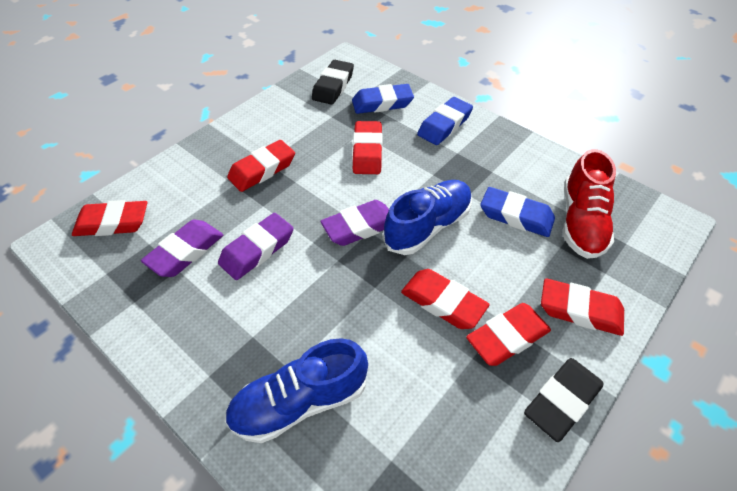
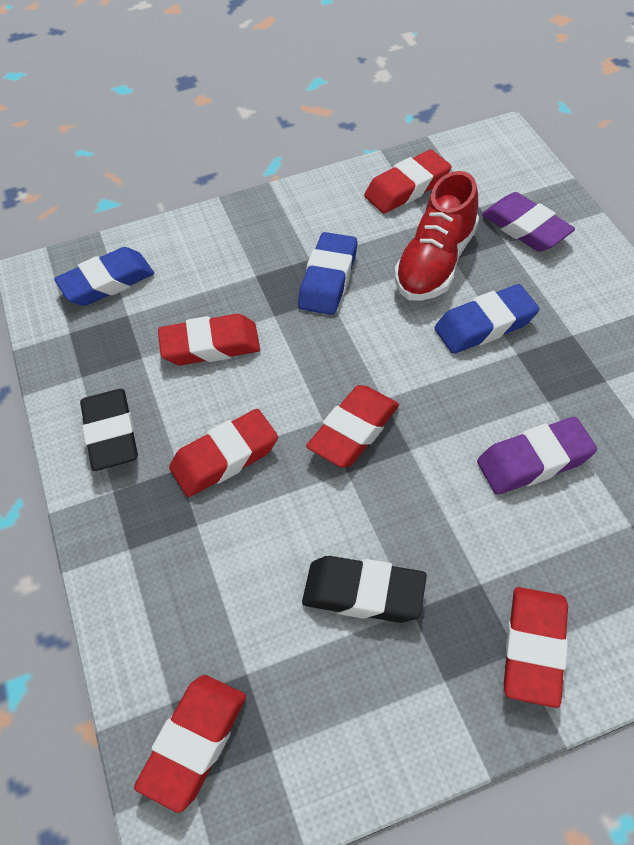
blue shoe: 2 -> 0
purple eraser: 3 -> 2

